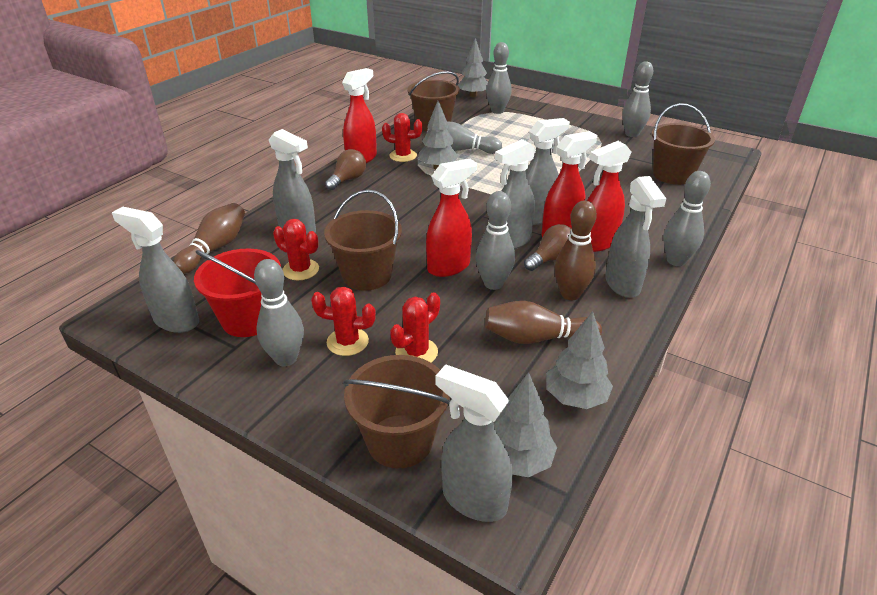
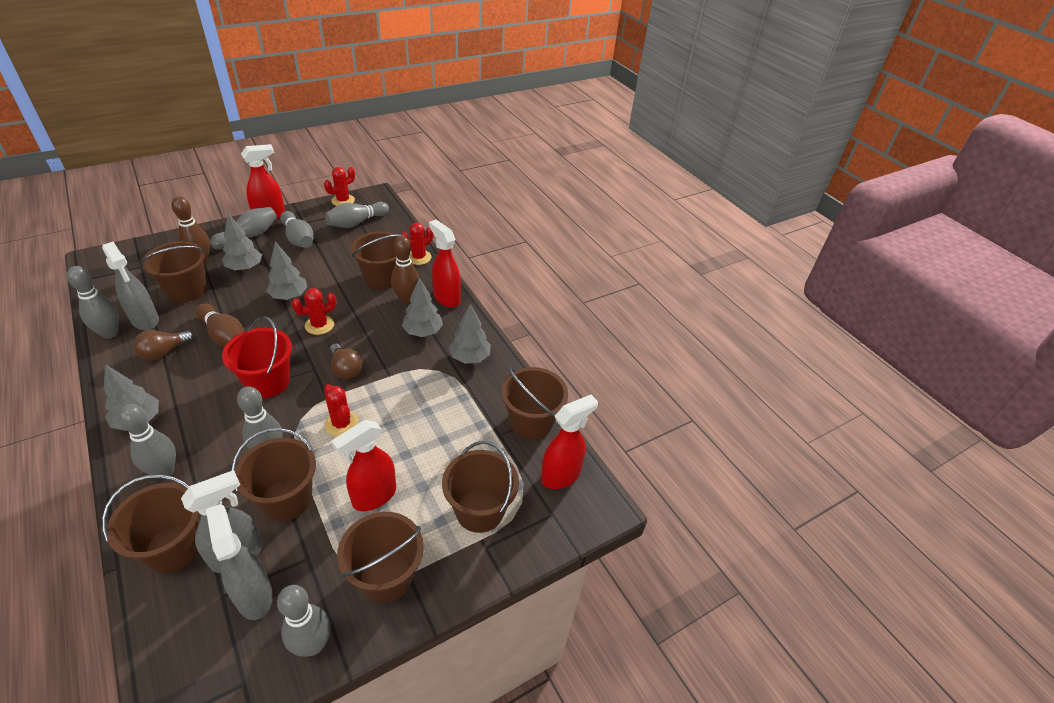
brown bucket: 4 -> 7
grey bowling pin: 6 -> 7
grey spray bottle: 6 -> 3
grey tree: 4 -> 5

